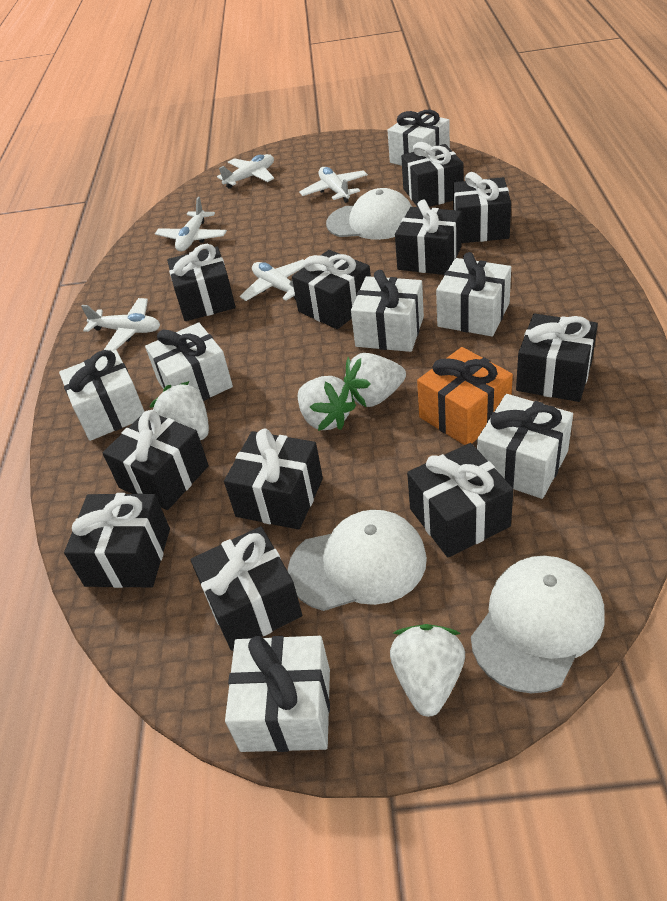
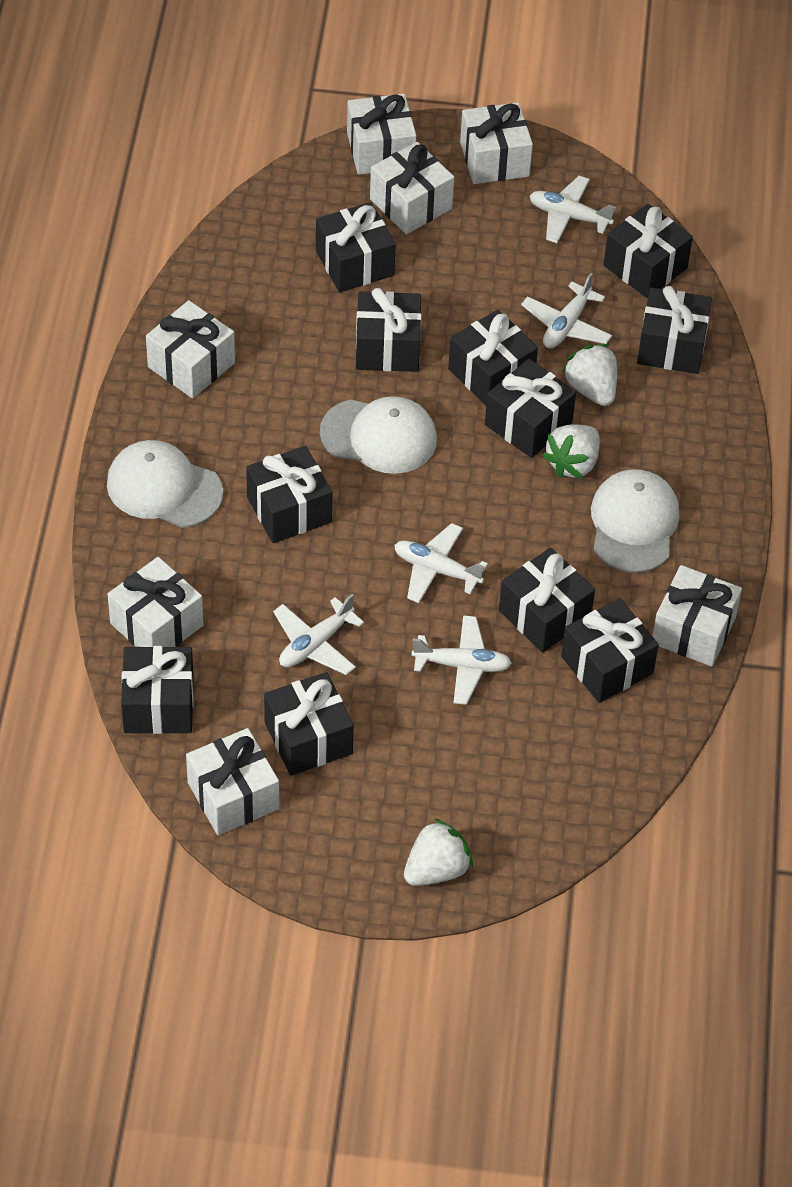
orange gift: 1 -> 0
white strawberry: 4 -> 3

